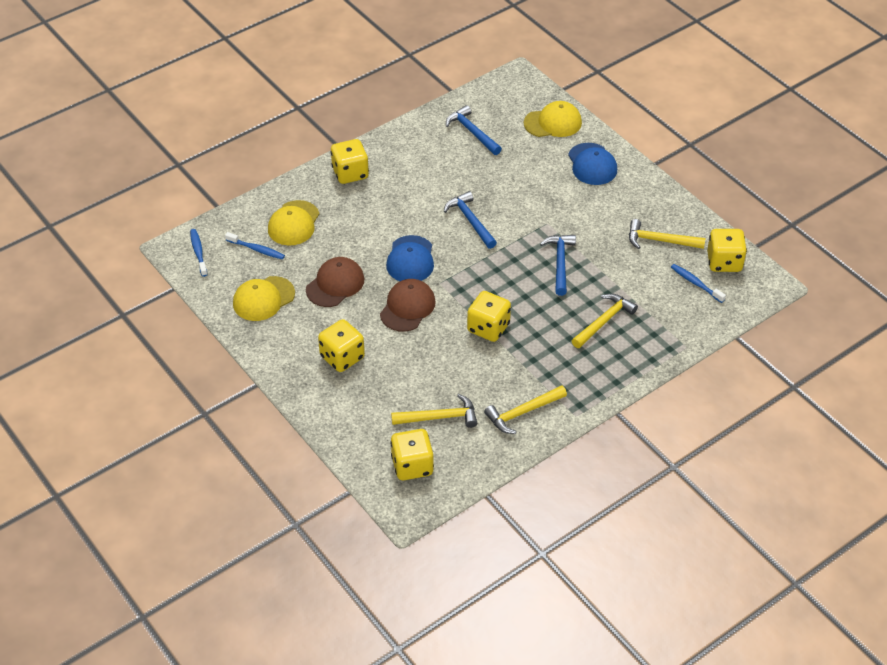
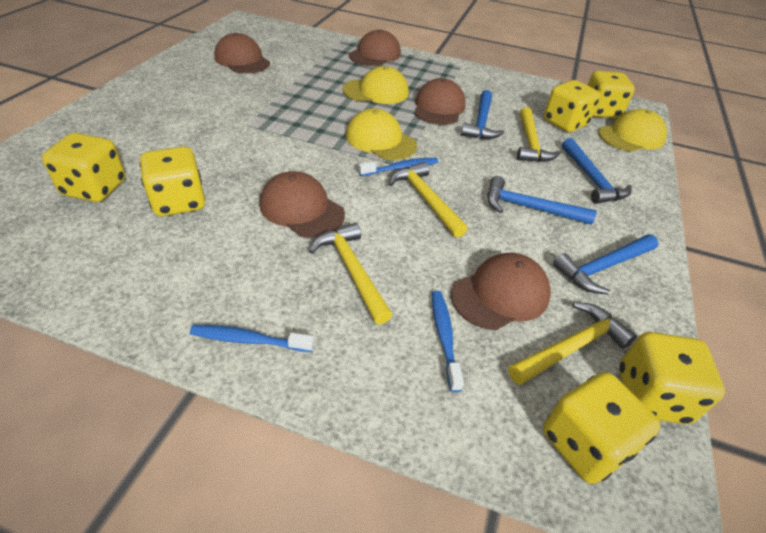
blue cap: 2 -> 0
blue hammer: 3 -> 4
brown cap: 2 -> 5
yellow dice: 5 -> 6

